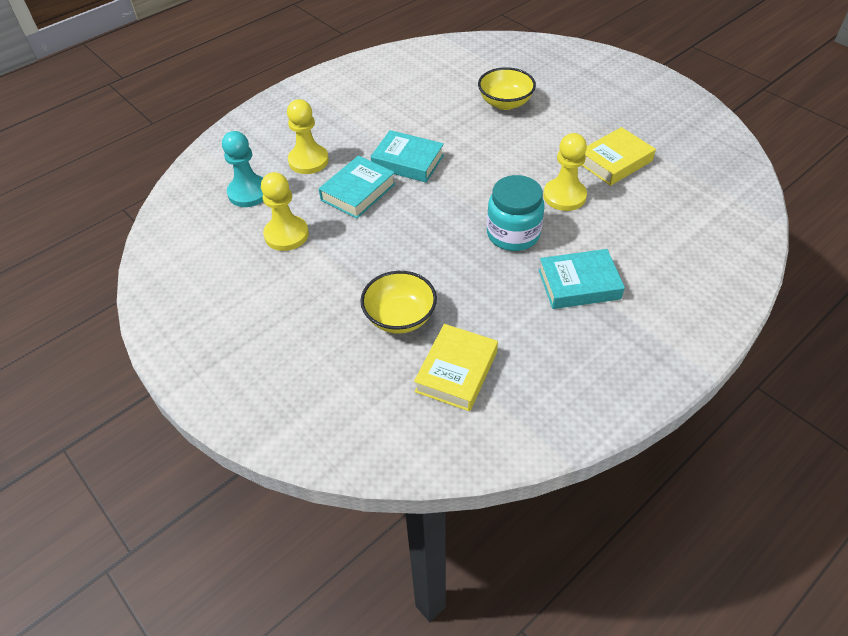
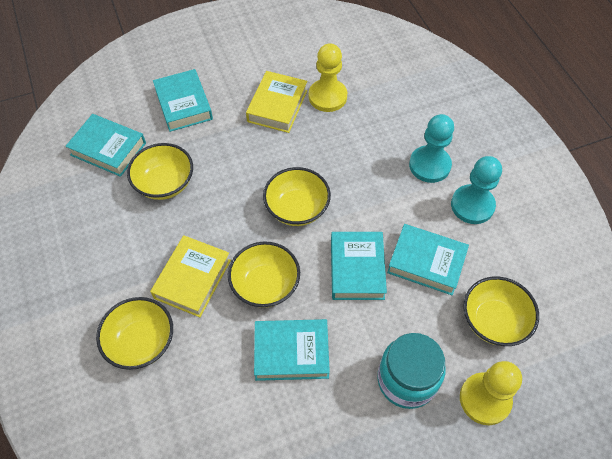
turquoise book: 3 -> 5
turquoise pawn: 1 -> 2
yellow bowl: 2 -> 5
yellow pawn: 3 -> 2

